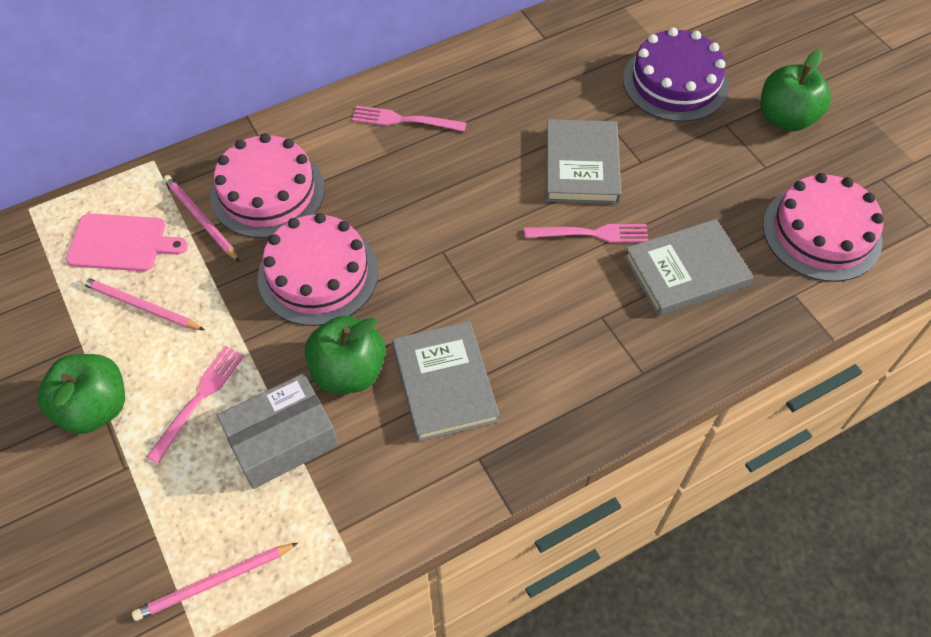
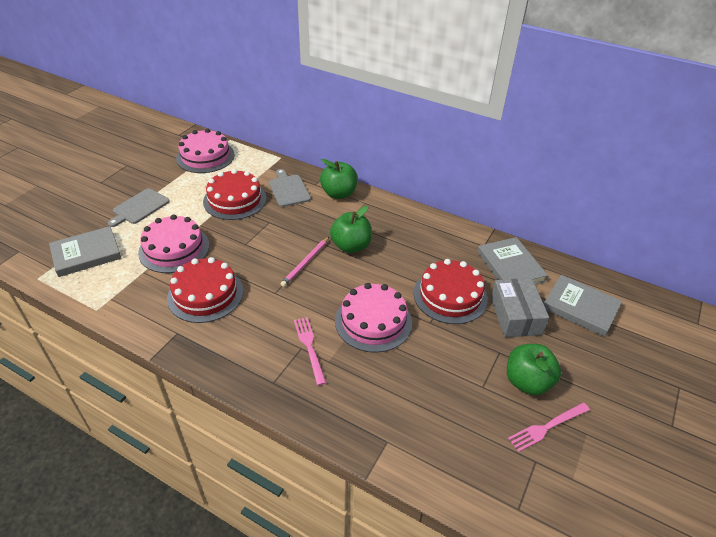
grey cutting board: 0 -> 2
pink cutting board: 1 -> 0
pink fork: 3 -> 2
pink pencil: 3 -> 1
purple cake: 1 -> 0
red cake: 0 -> 3

